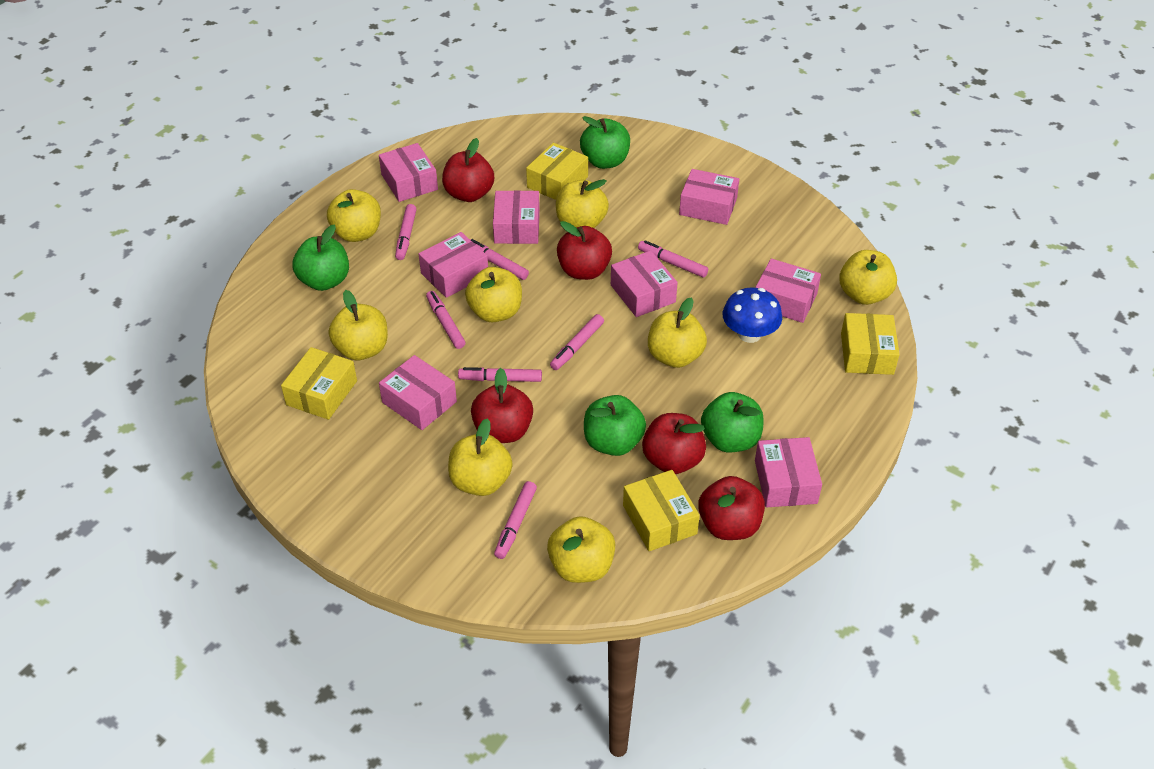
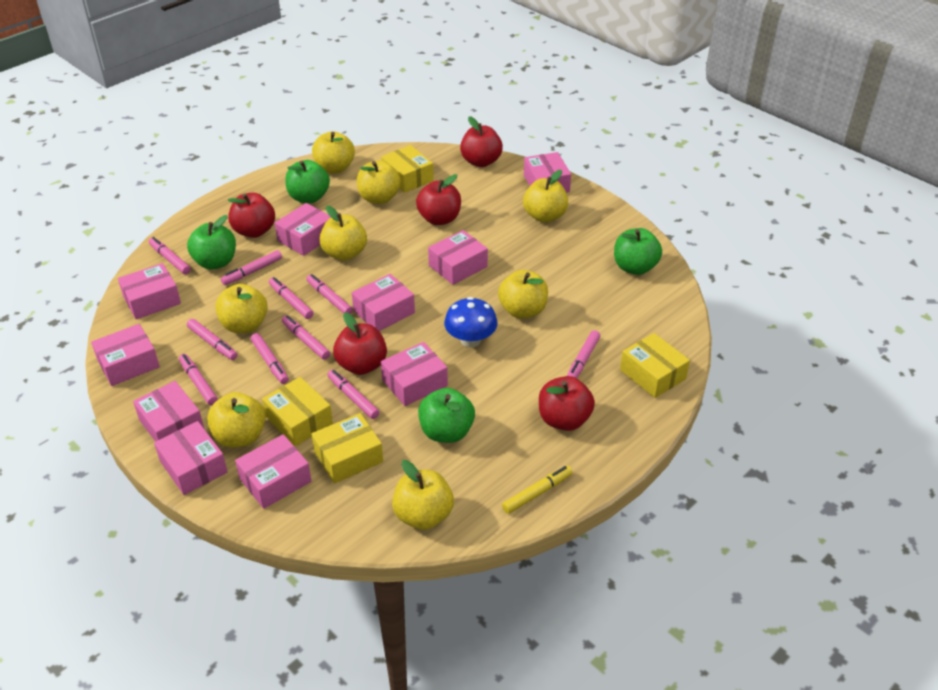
pink box: 8 -> 10
pink marker: 7 -> 10
yellow marker: 0 -> 1

